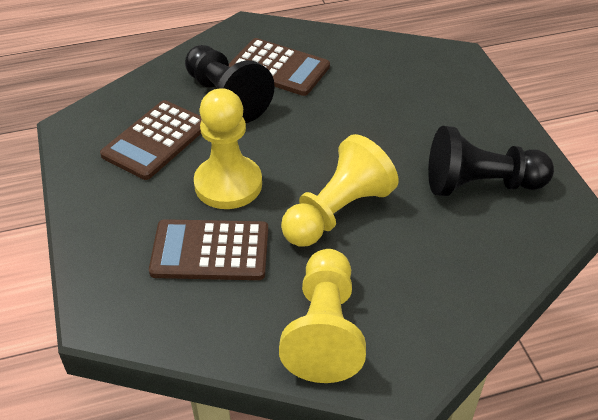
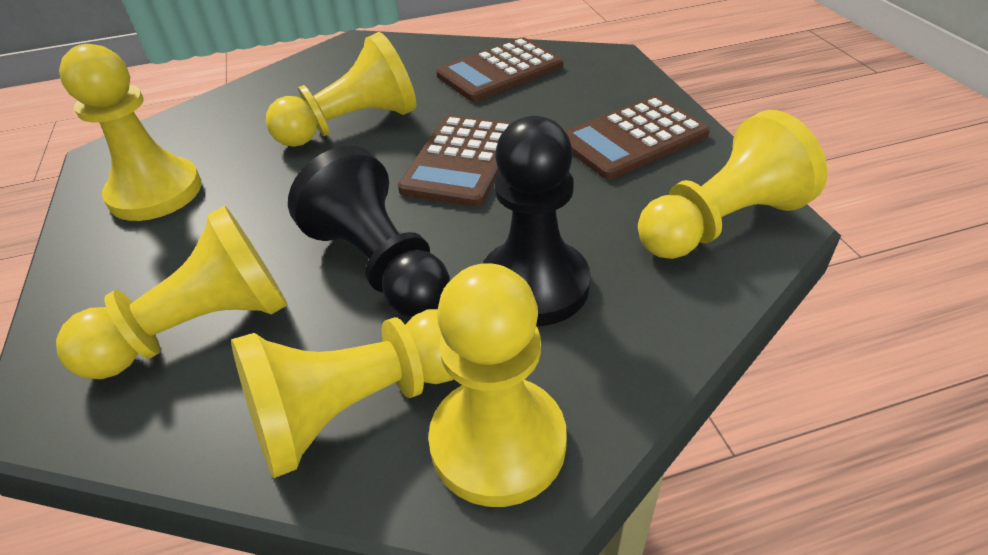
yellow pawn: 3 -> 6

